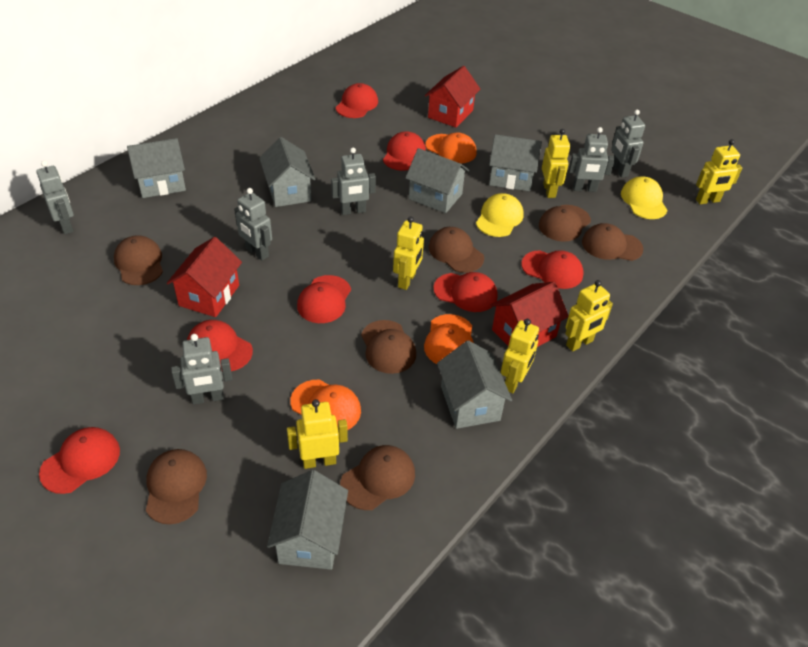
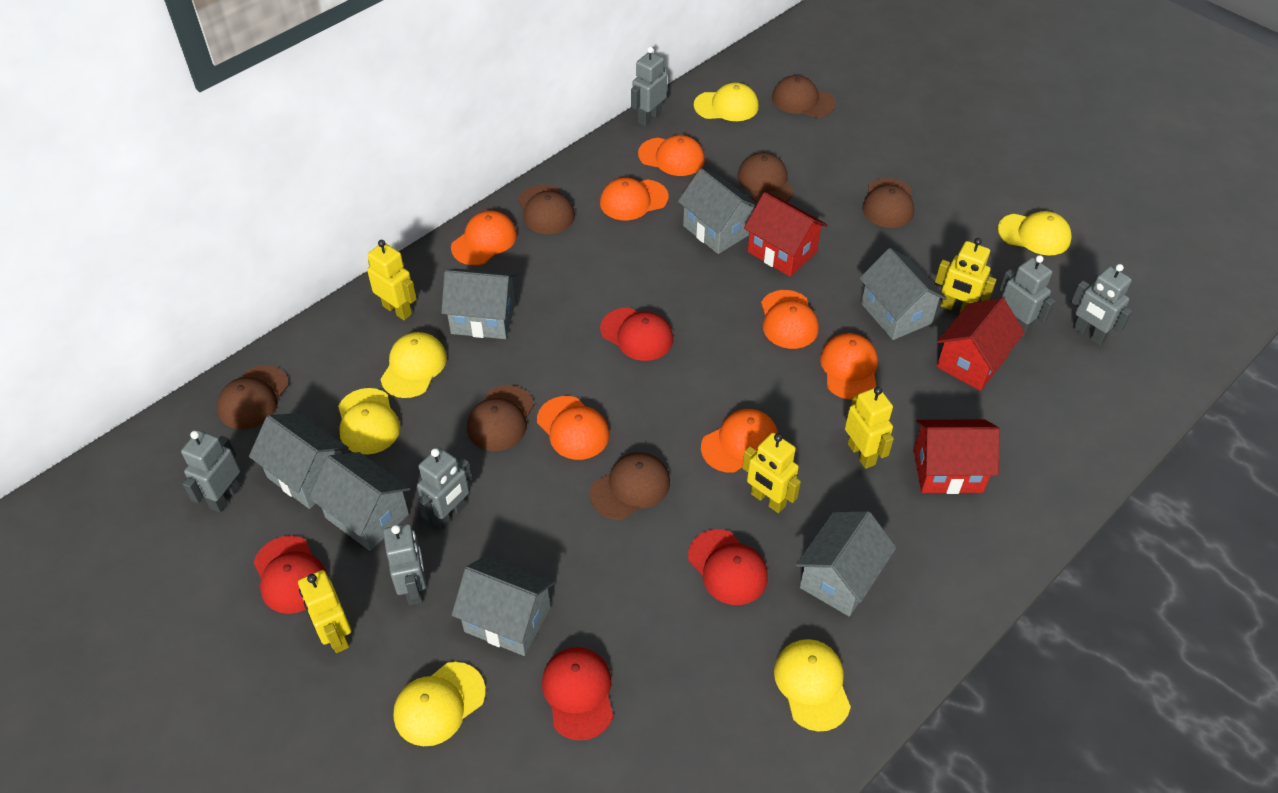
grey house: 6 -> 7
orange cap: 3 -> 7
red cap: 7 -> 4
yellow cap: 2 -> 6
yellow robot: 6 -> 5

